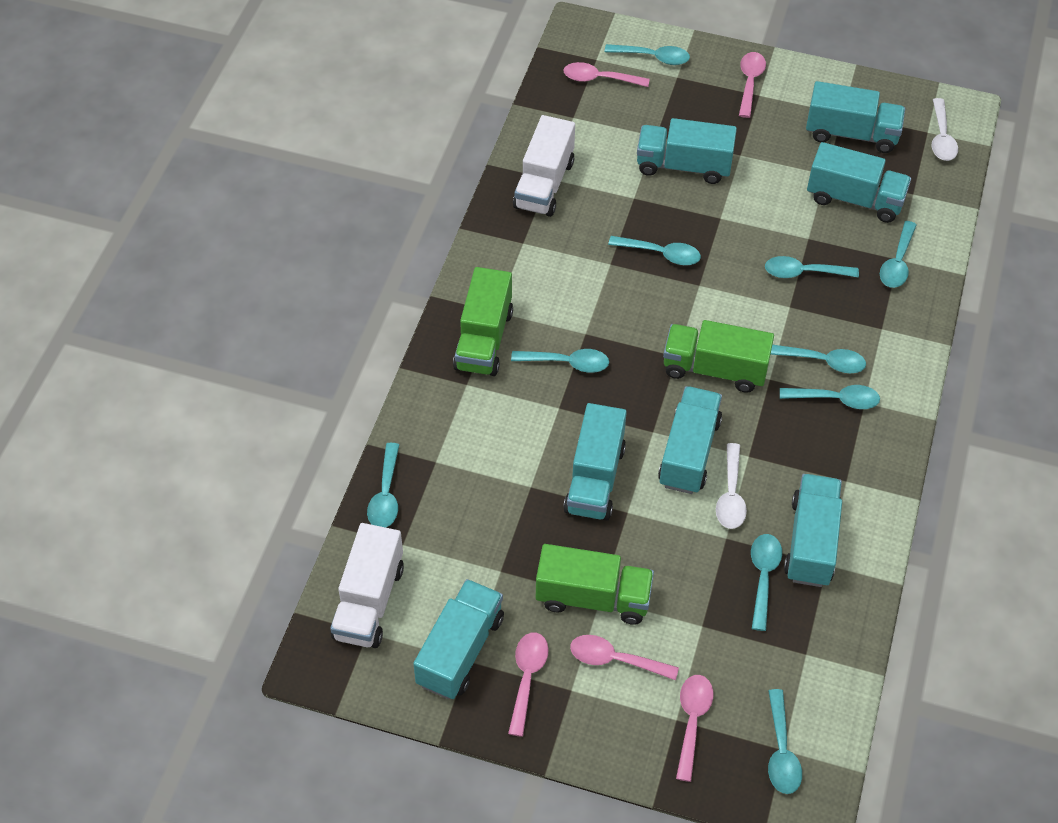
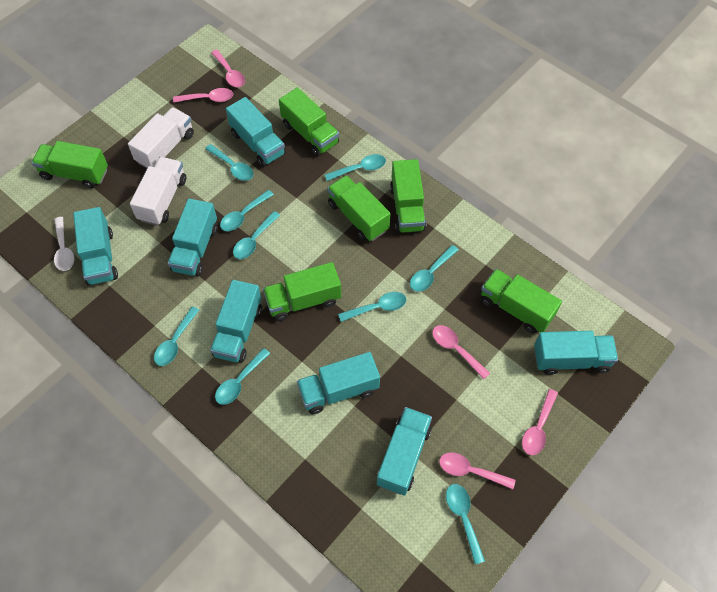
green truck: 3 -> 6
turquoise spoon: 10 -> 9
white spoon: 2 -> 1

